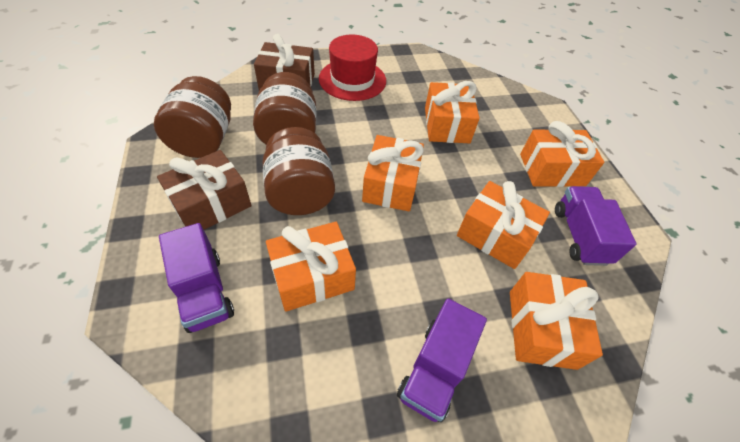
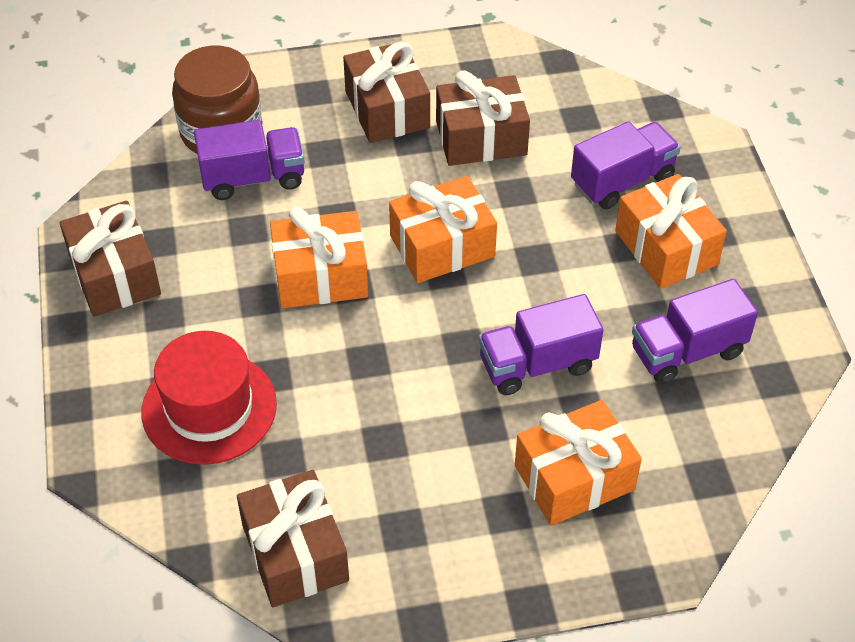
brown gift: 2 -> 4
brown jar: 3 -> 1
orange gift: 6 -> 4
purple truck: 3 -> 4

